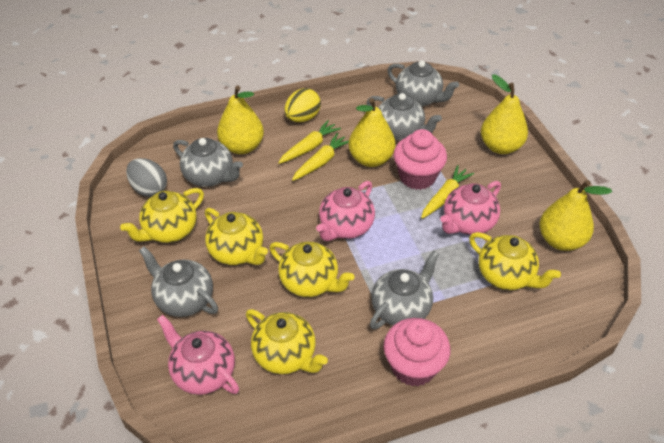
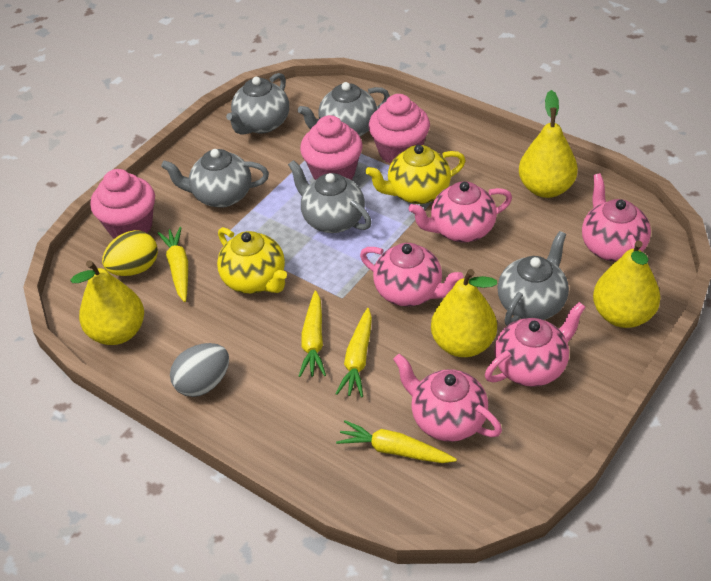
pink cupcake: 2 -> 3
pink teapot: 3 -> 5
yellow carrot: 3 -> 4
yellow teapot: 5 -> 2

